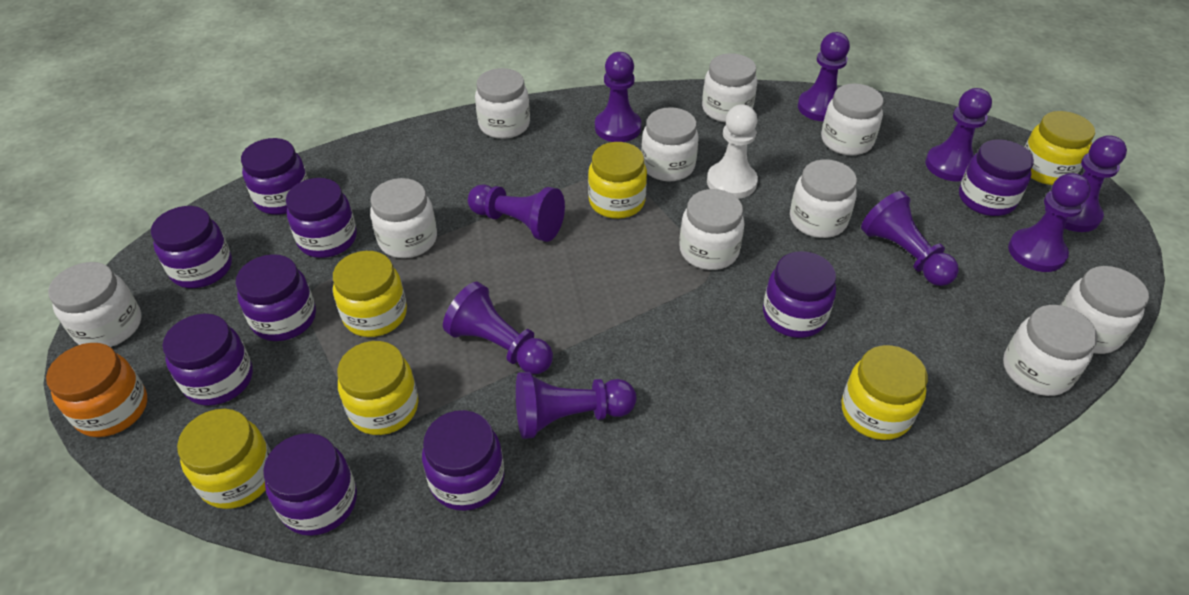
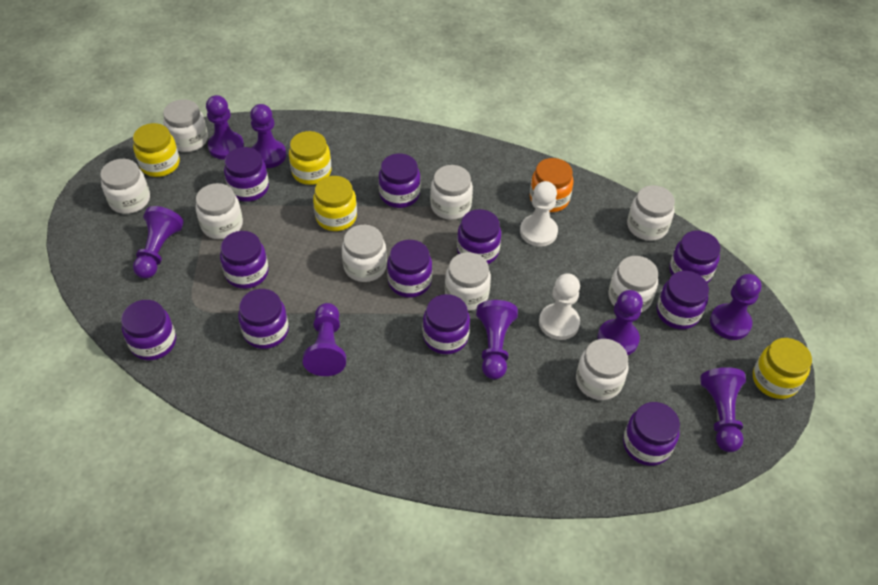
purple jar: 9 -> 11
purple pawn: 9 -> 8
white jar: 10 -> 9
white pawn: 1 -> 2
yellow jar: 6 -> 4

